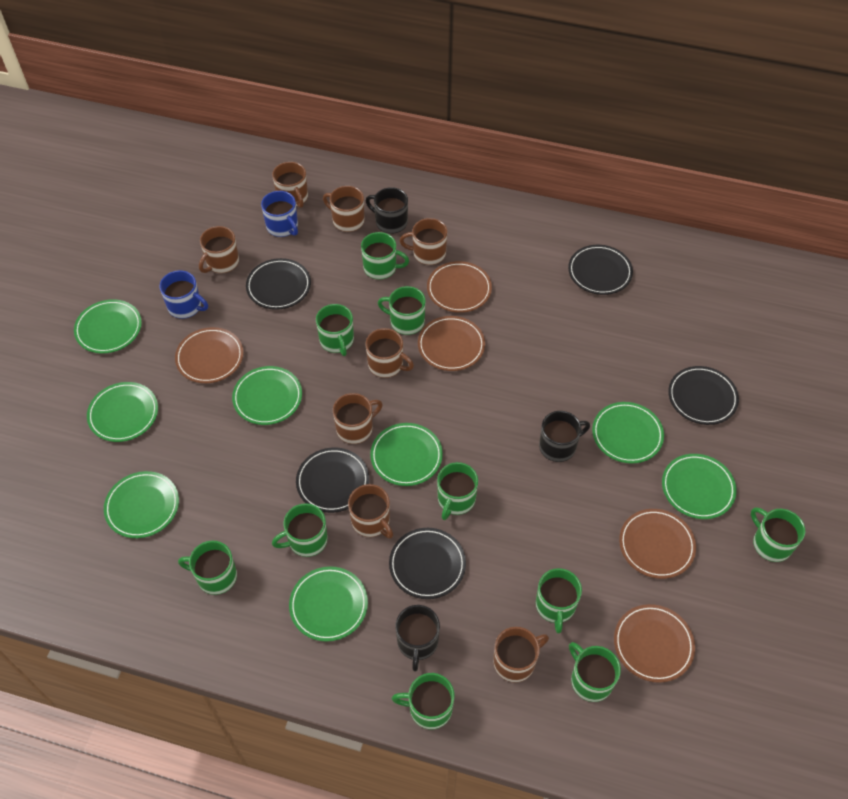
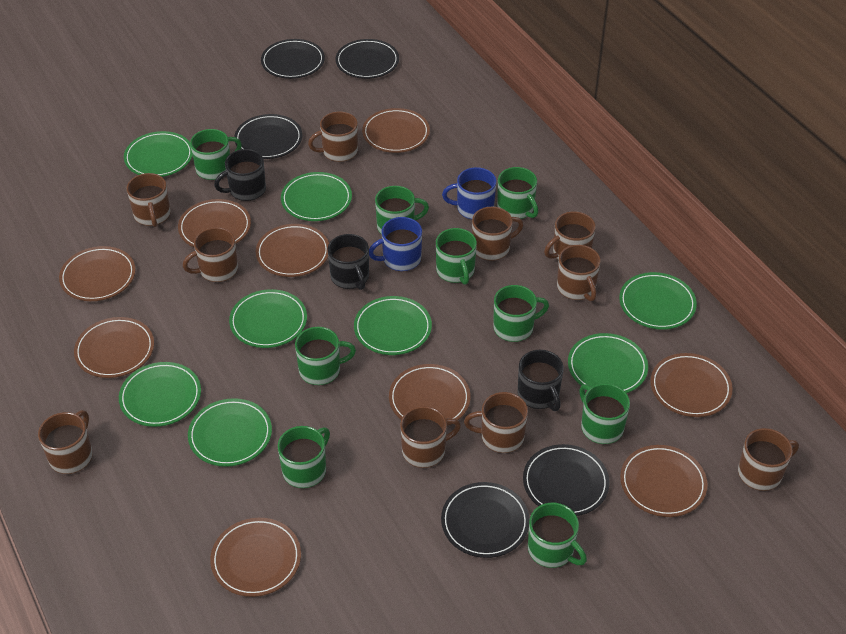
brown mug: 8 -> 10
brown plate: 5 -> 9
green mug: 10 -> 9

